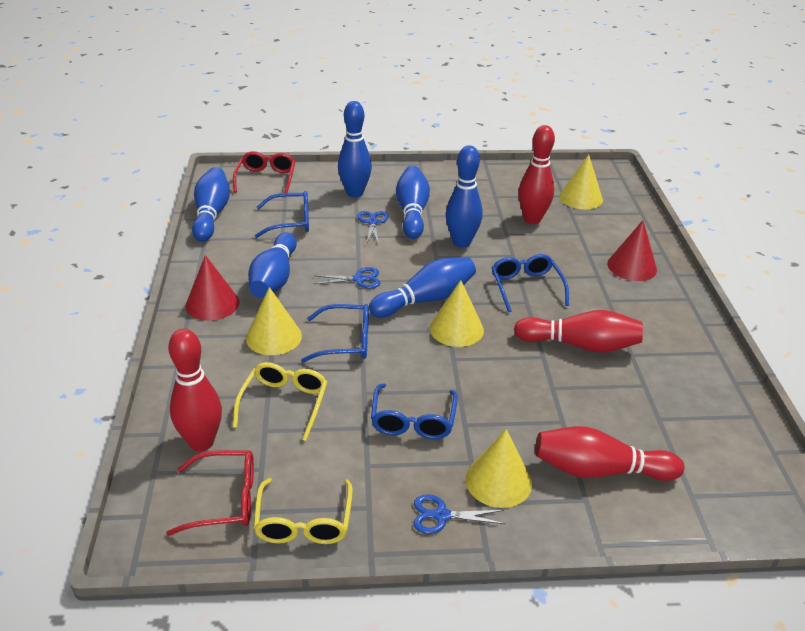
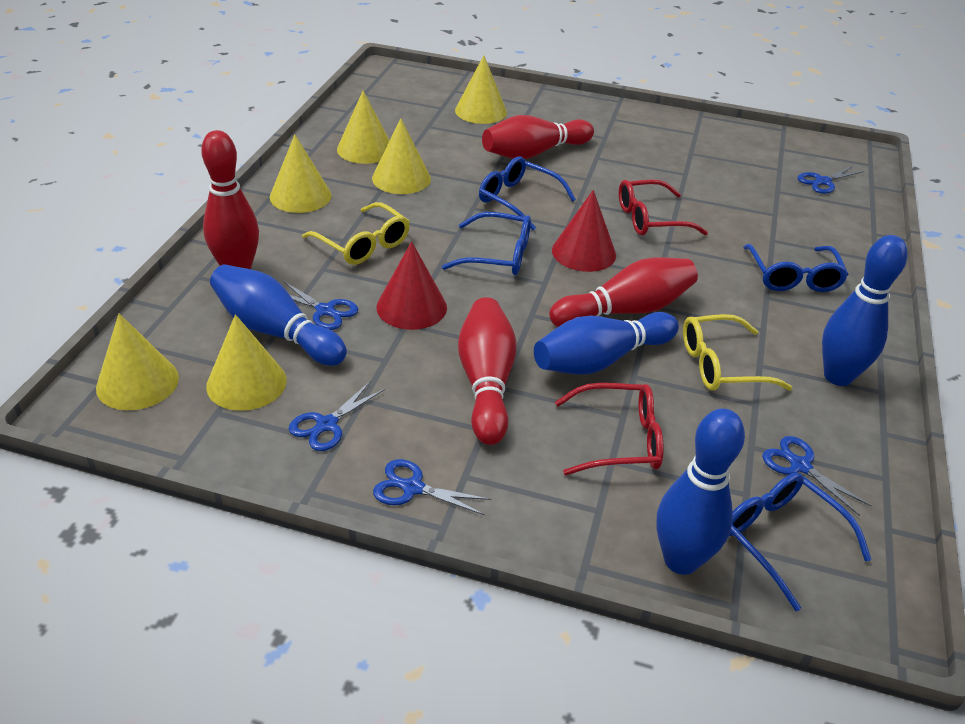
blue bowling pin: 6 -> 4
blue scissors: 3 -> 5
yellow cone: 4 -> 6

